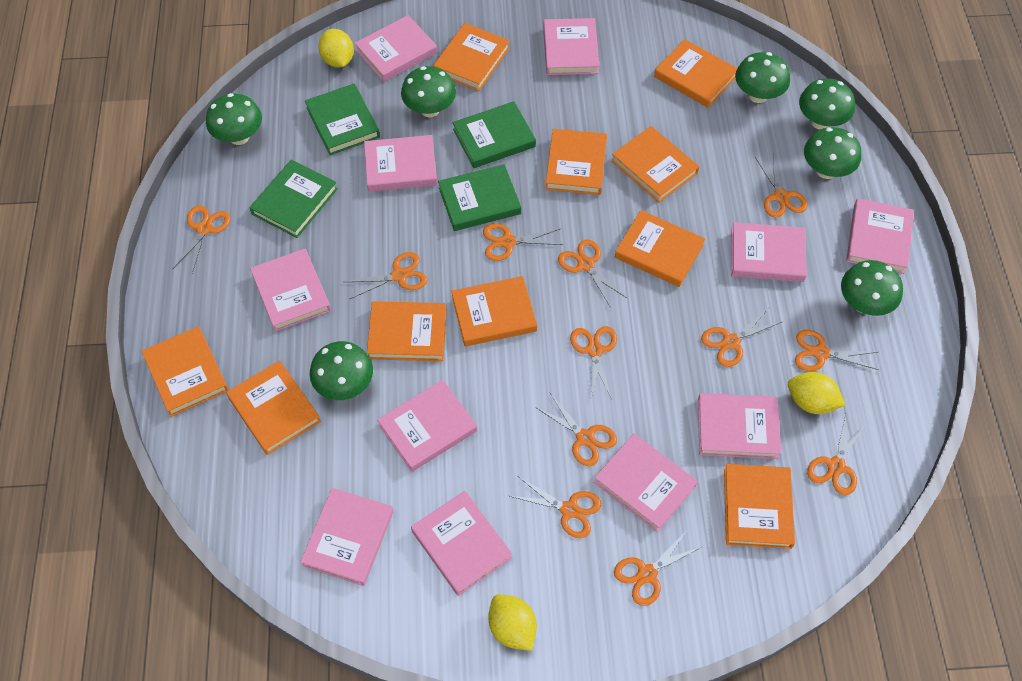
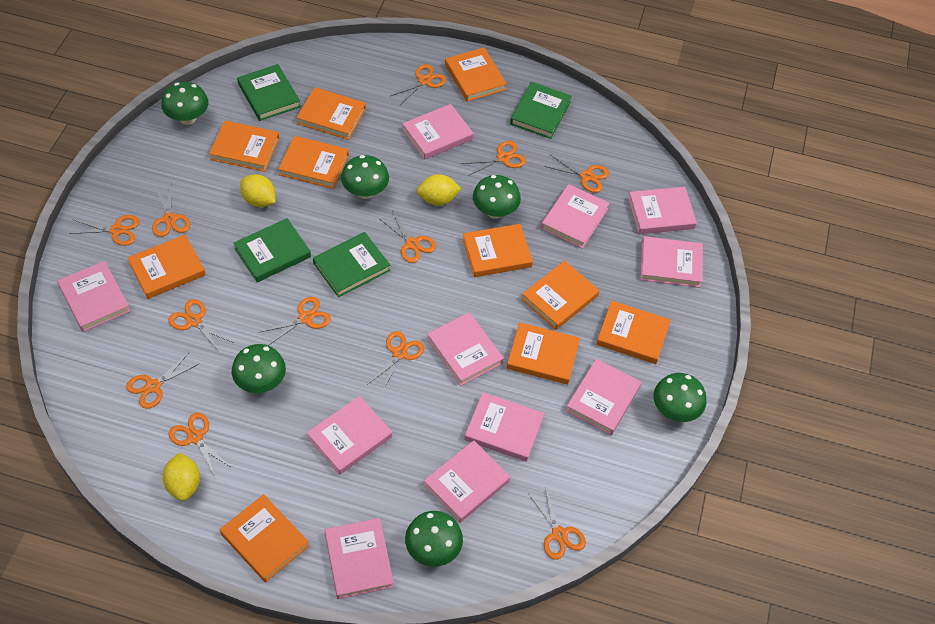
green mushroom: 7 -> 6

